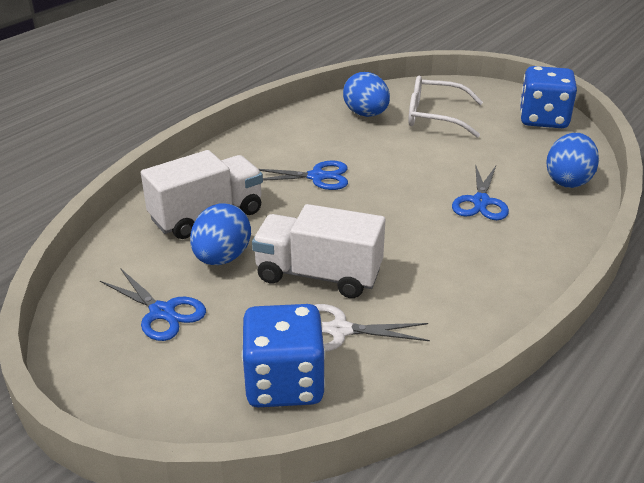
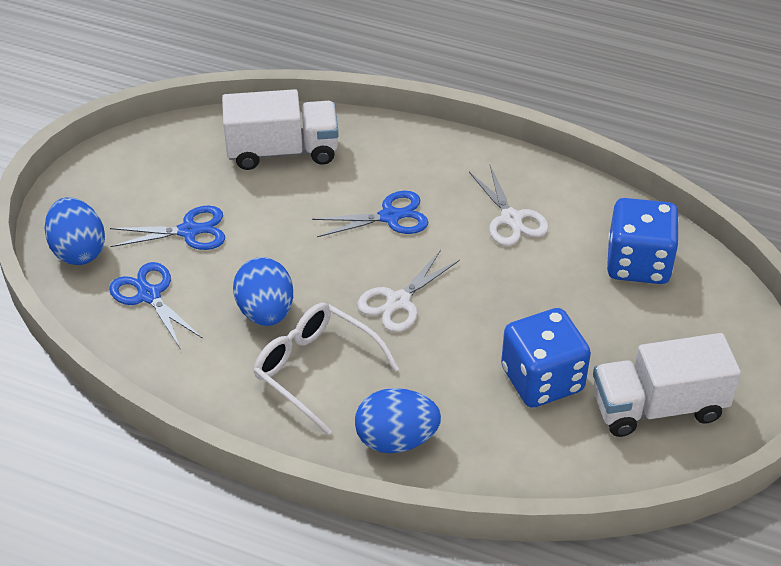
white scissors: 1 -> 2

